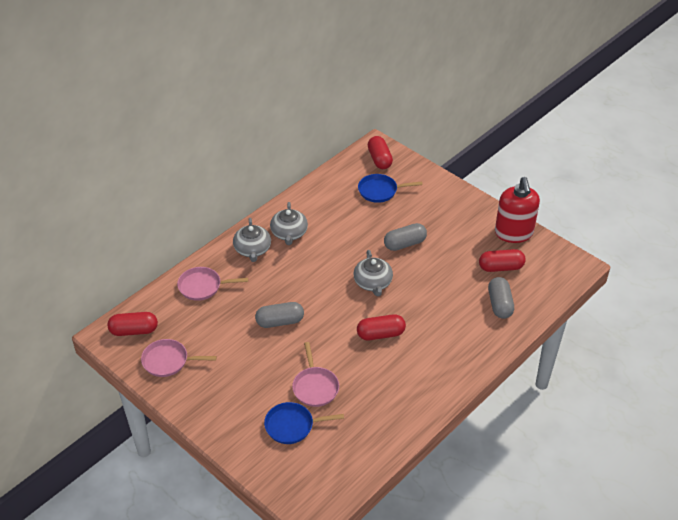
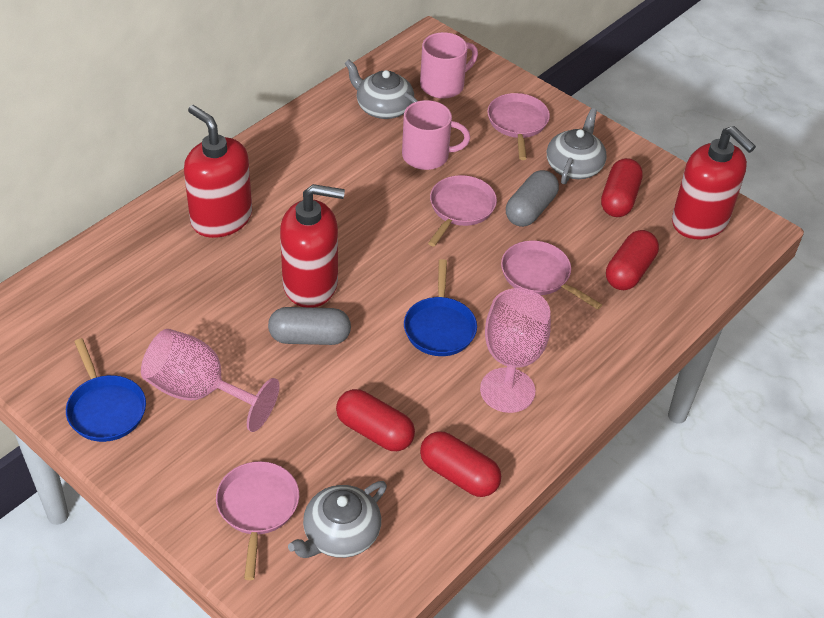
grey capsule: 3 -> 2
pink goblet: 0 -> 2
pink mug: 0 -> 2
pink pan: 3 -> 4
red soap dispenser: 1 -> 3

